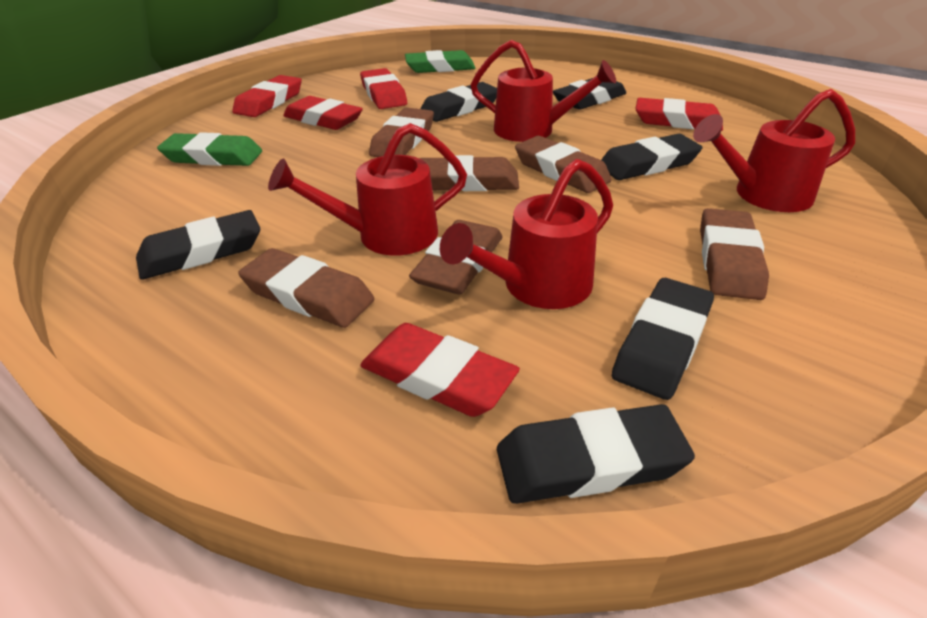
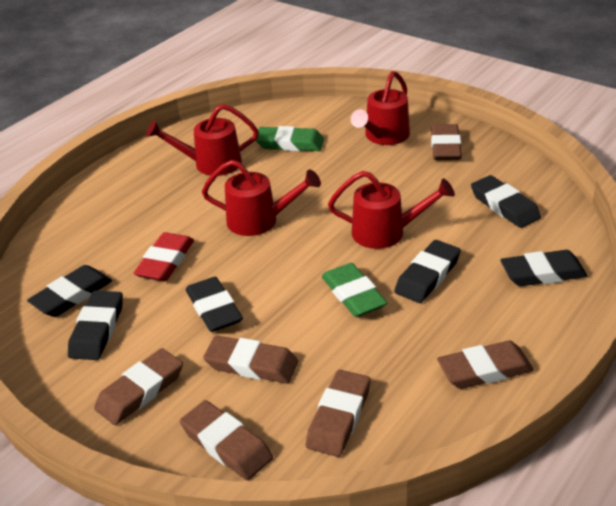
red eraser: 5 -> 1

